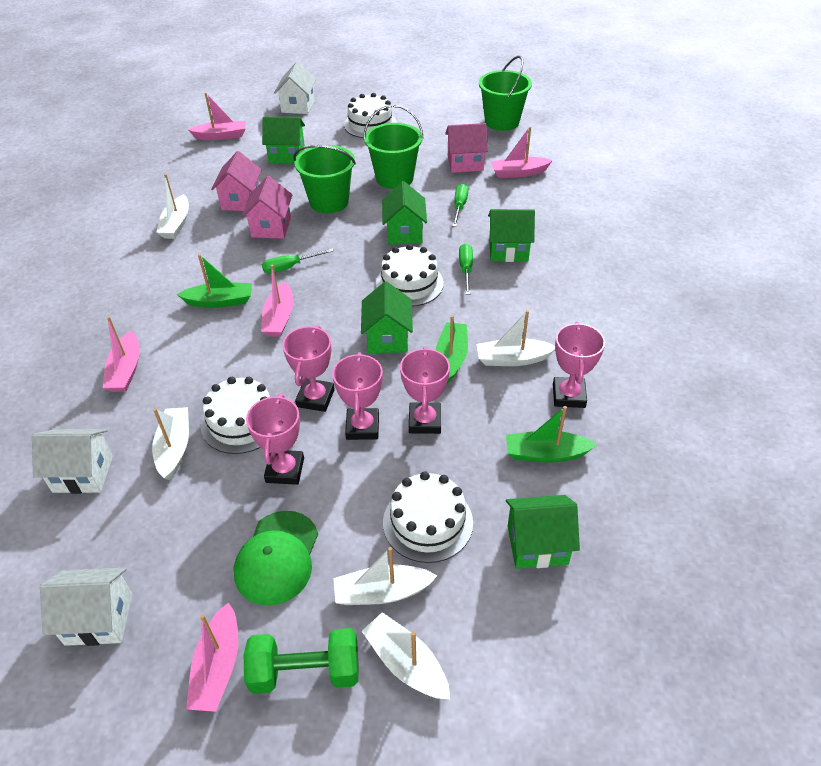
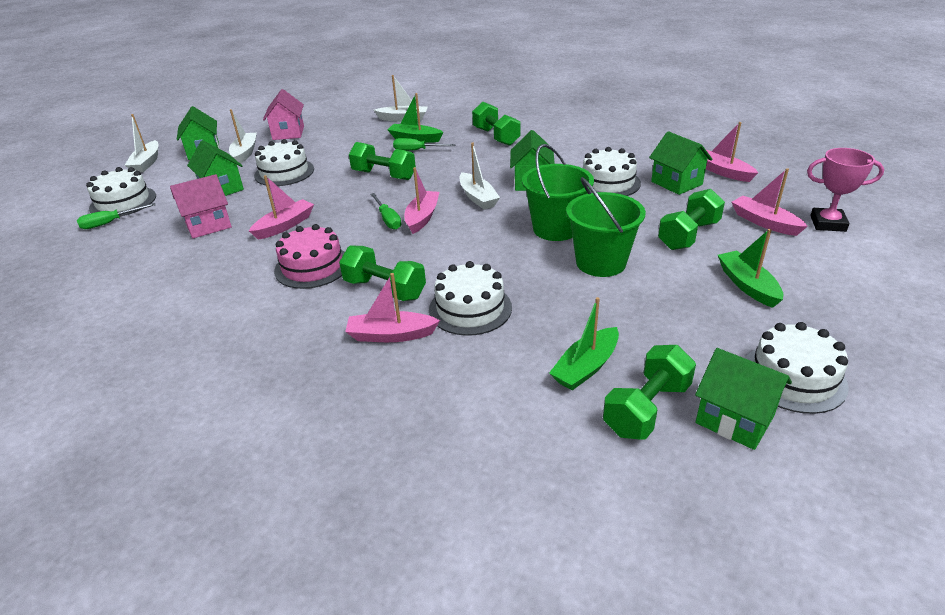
green bucket: 3 -> 2
green cap: 1 -> 0
green dumbbell: 1 -> 5
pink cake: 0 -> 1
pink house: 3 -> 2
pink trophy: 5 -> 1
white boat: 5 -> 4
white cake: 4 -> 5
white house: 3 -> 0

